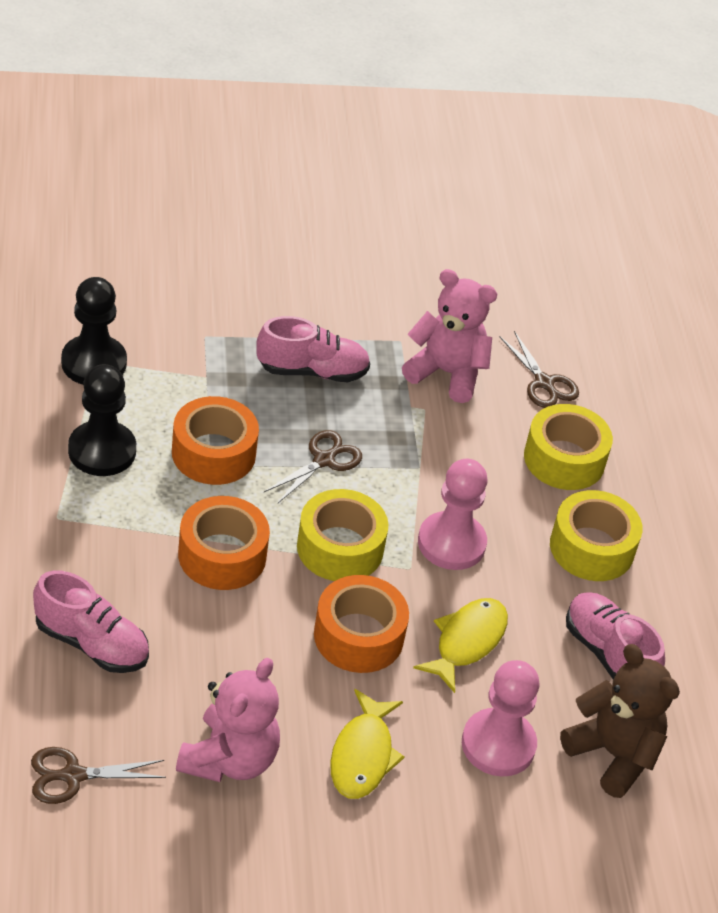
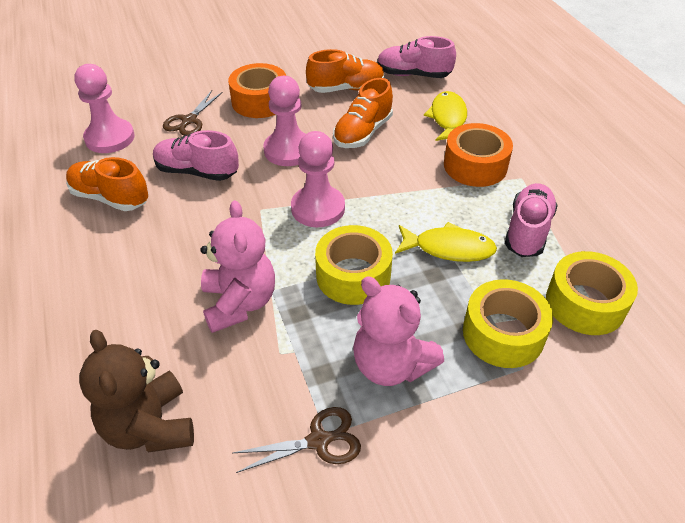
black pawn: 2 -> 0
brown scissors: 3 -> 2
orange shoe: 0 -> 3
orange tape: 3 -> 2
pink pawn: 2 -> 3

